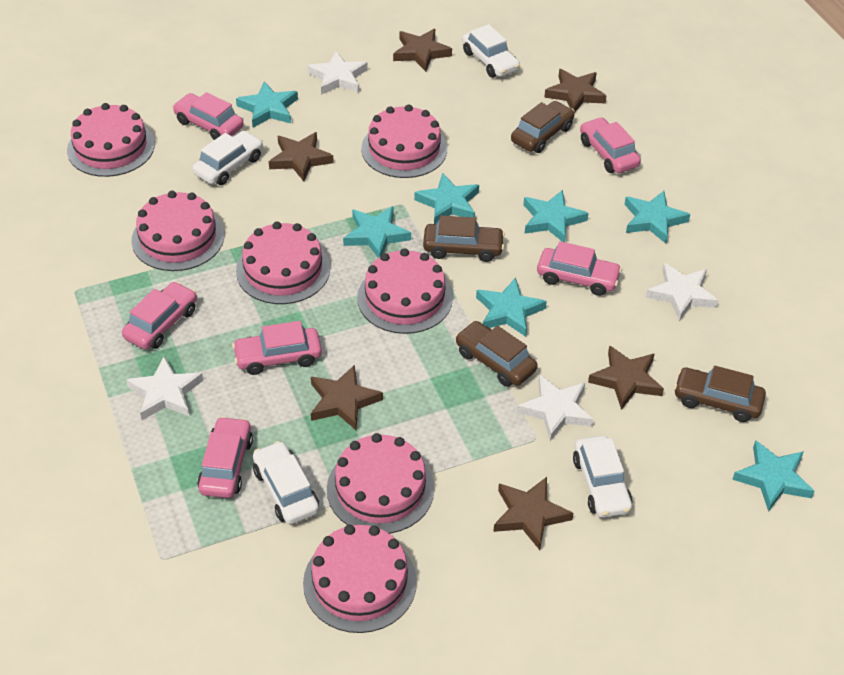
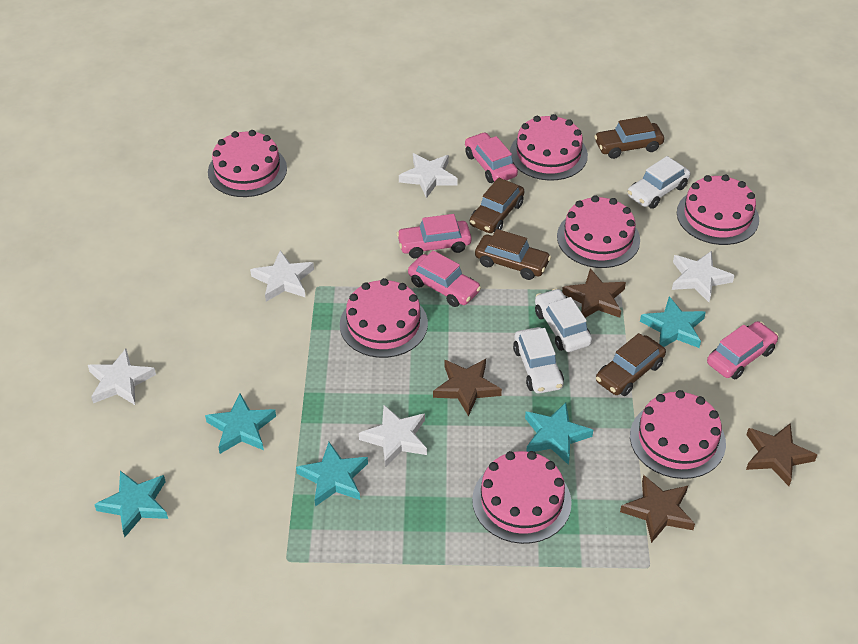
brown star: 6 -> 4
pink car: 6 -> 4
turquoise star: 7 -> 5
white car: 4 -> 3
white star: 4 -> 5

